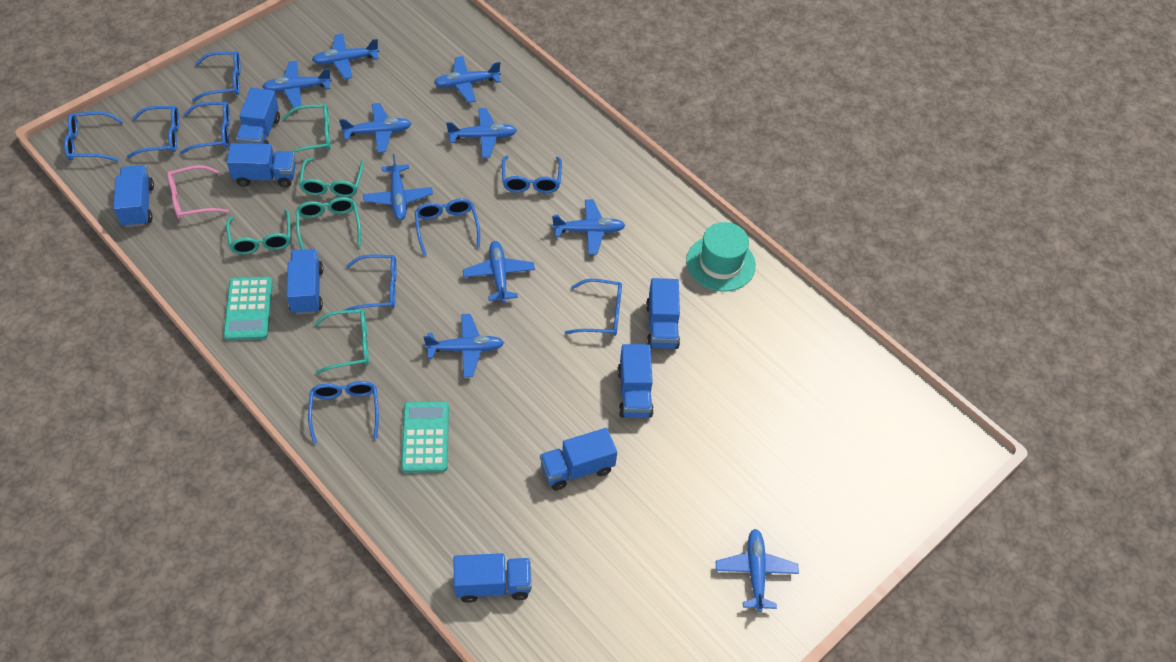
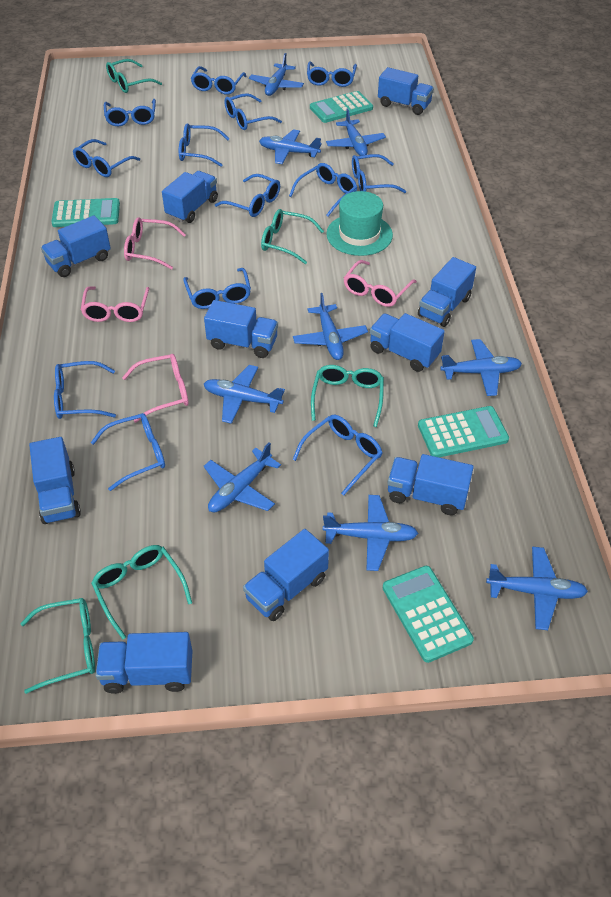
blue glasses: 9 -> 13
blue plane: 10 -> 9
blue truck: 8 -> 10
pink glasses: 1 -> 4
turquoise calculator: 2 -> 4

